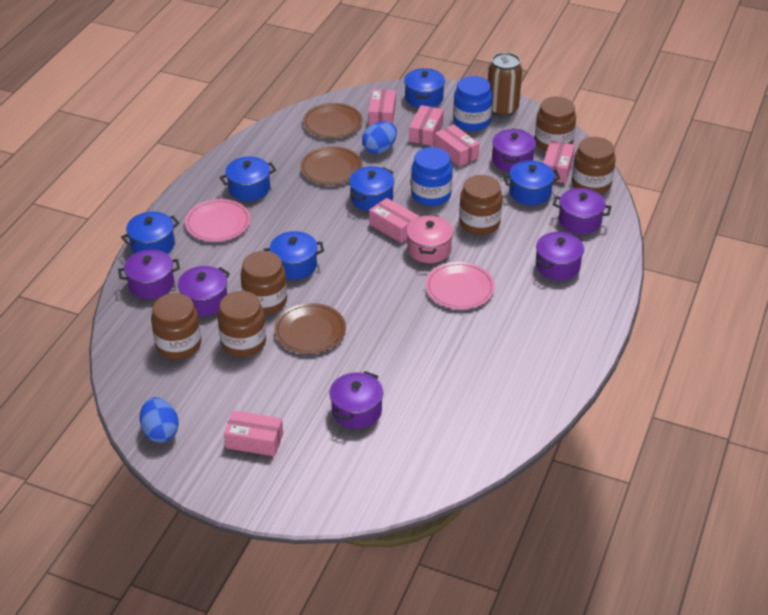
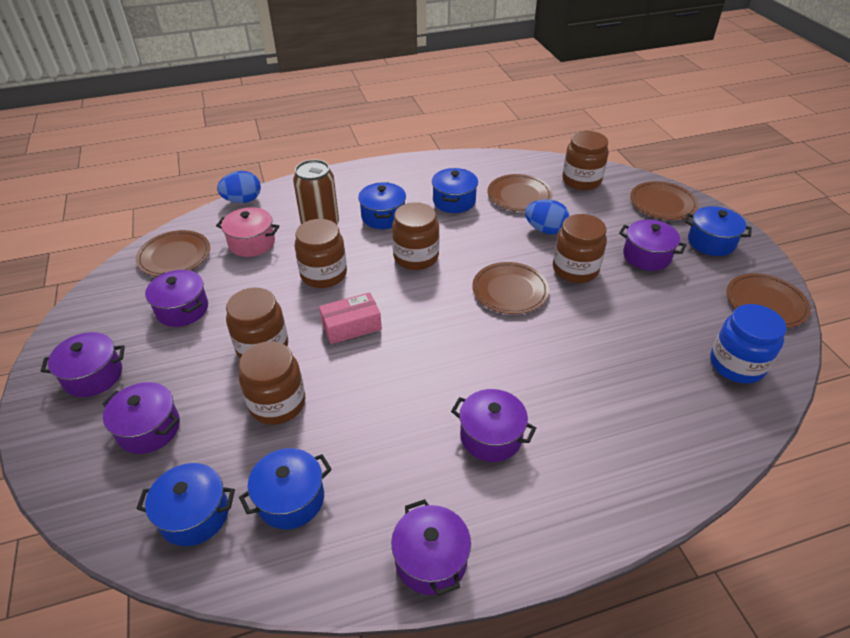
blue jar: 2 -> 1
blue pot: 6 -> 5
brown plate: 3 -> 5
pink box: 6 -> 1
pink plate: 2 -> 0

